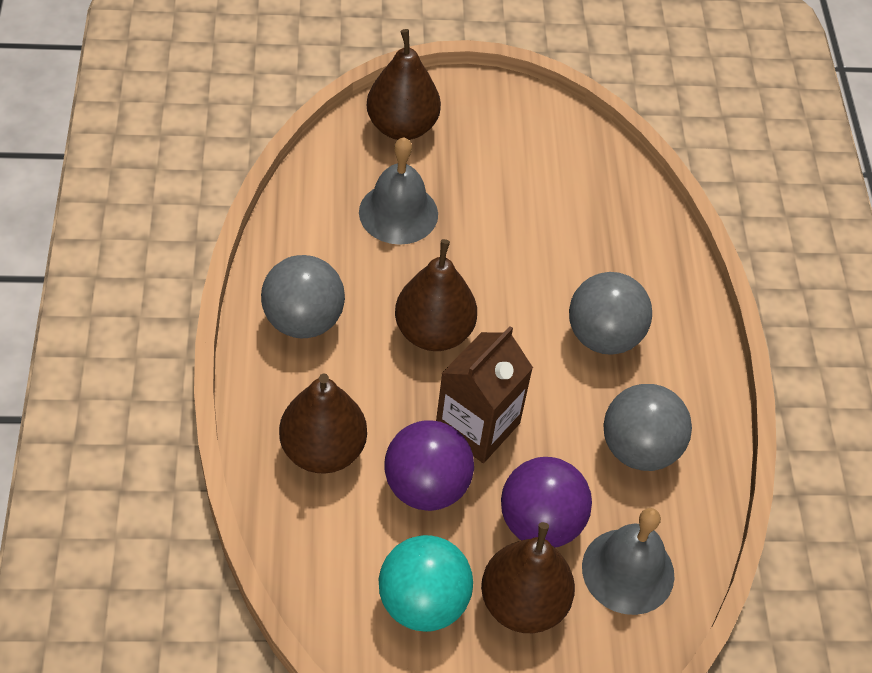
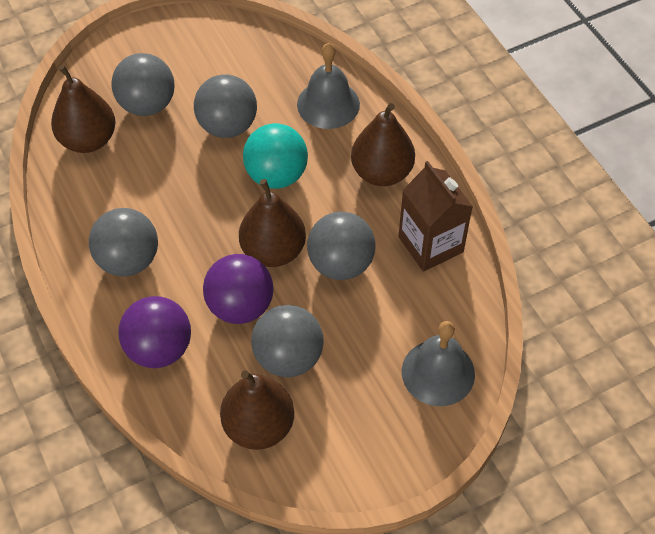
grey ball: 3 -> 5

